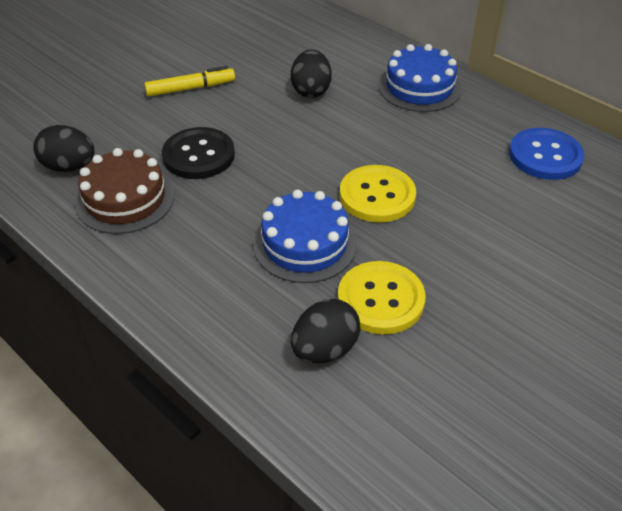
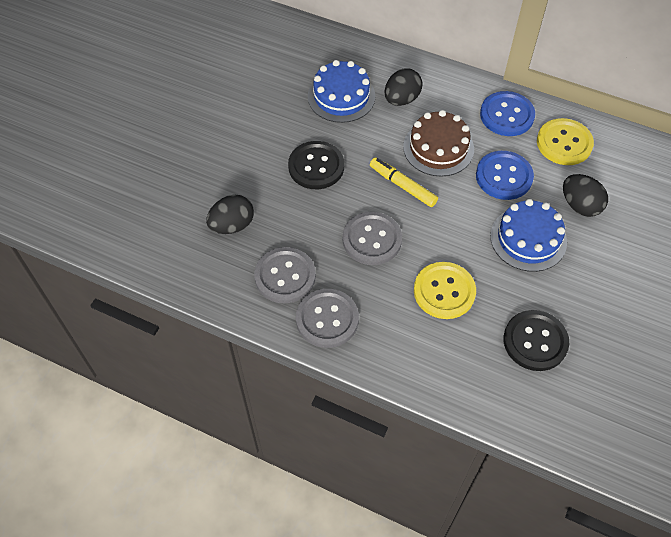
black button: 1 -> 2
blue button: 1 -> 2
grey button: 0 -> 3

